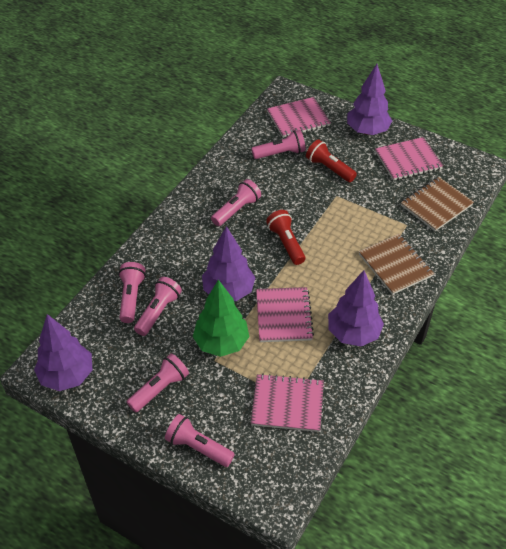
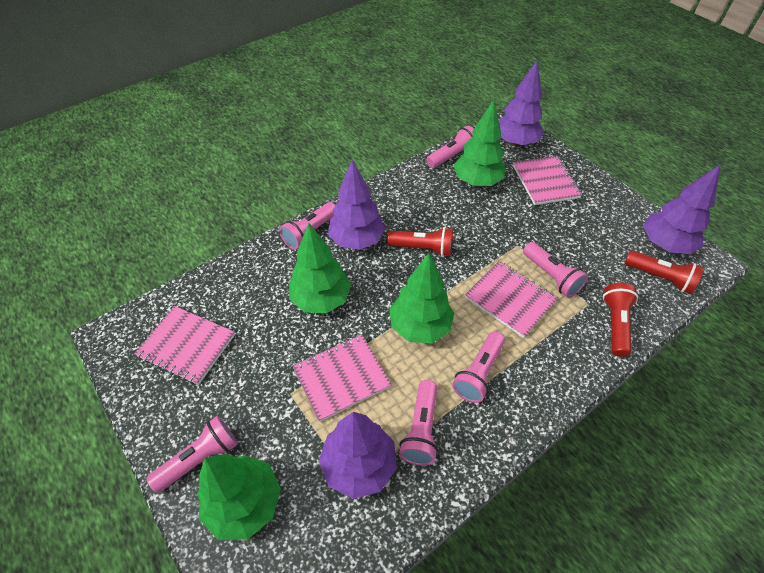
brown notebook: 2 -> 0
green tree: 1 -> 4
red flashlight: 2 -> 3

